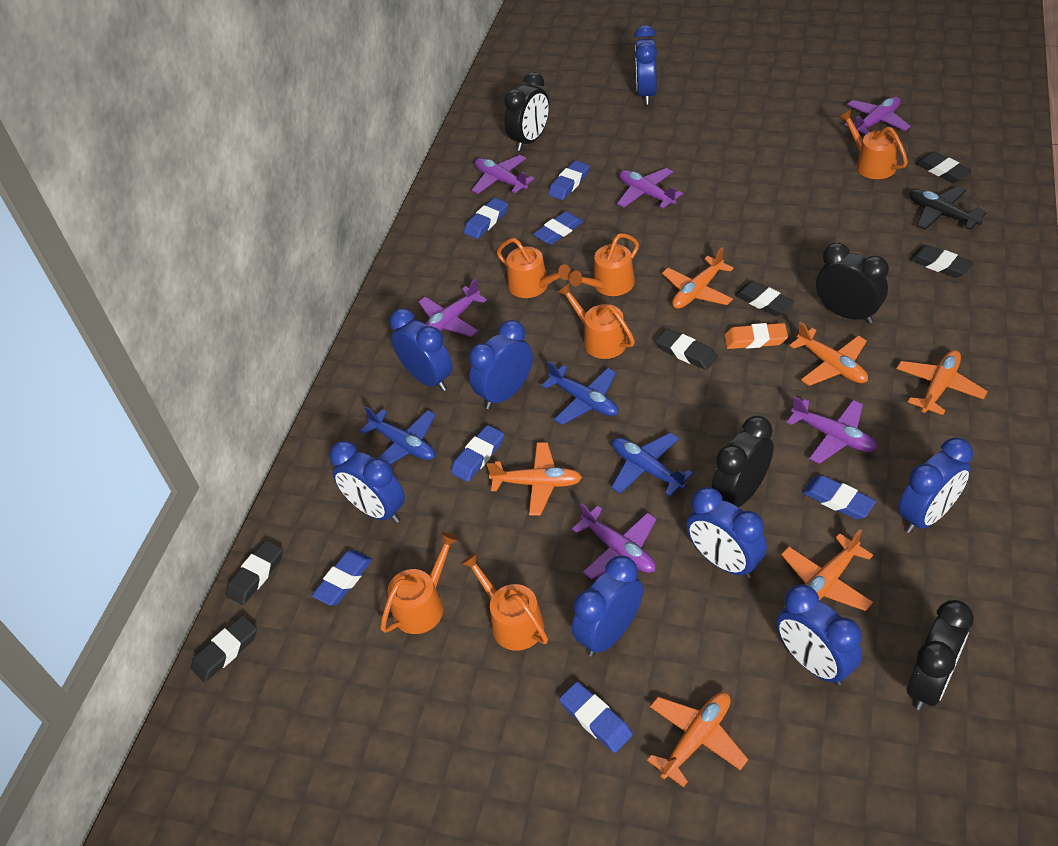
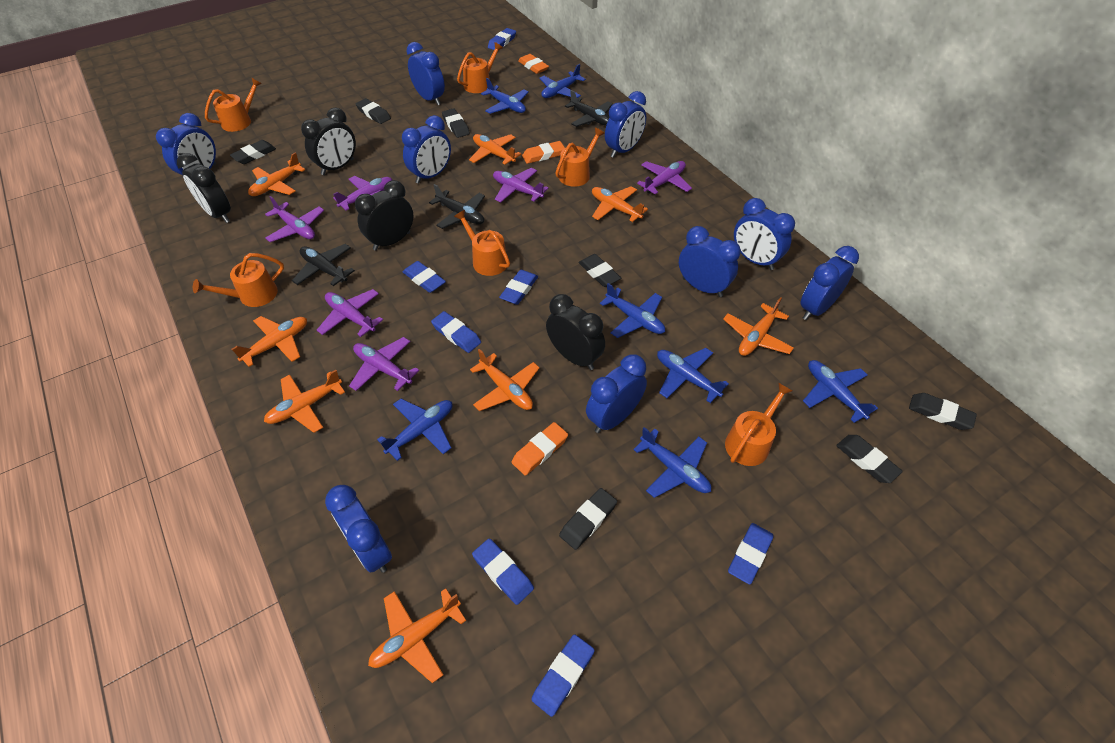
black eraser: 6 -> 7
black plane: 1 -> 3
blue clock: 8 -> 9
blue plane: 3 -> 7
orange eraser: 1 -> 3
orange plane: 6 -> 8

